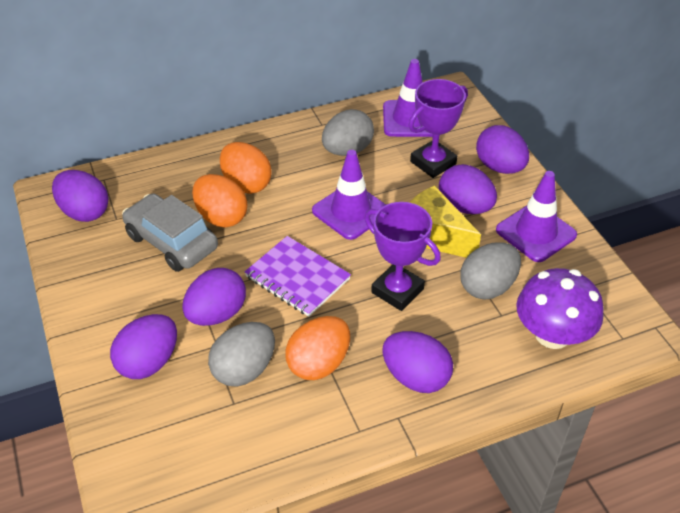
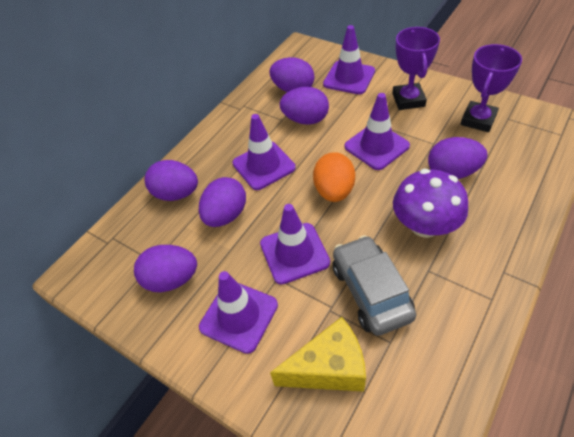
grey egg: 3 -> 0
orange egg: 3 -> 1
purple notebook: 1 -> 0
purple traffic cone: 3 -> 5

